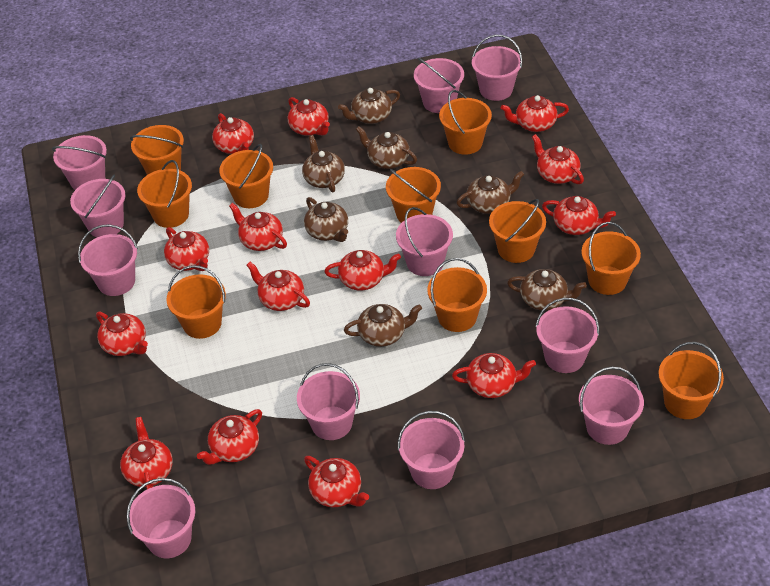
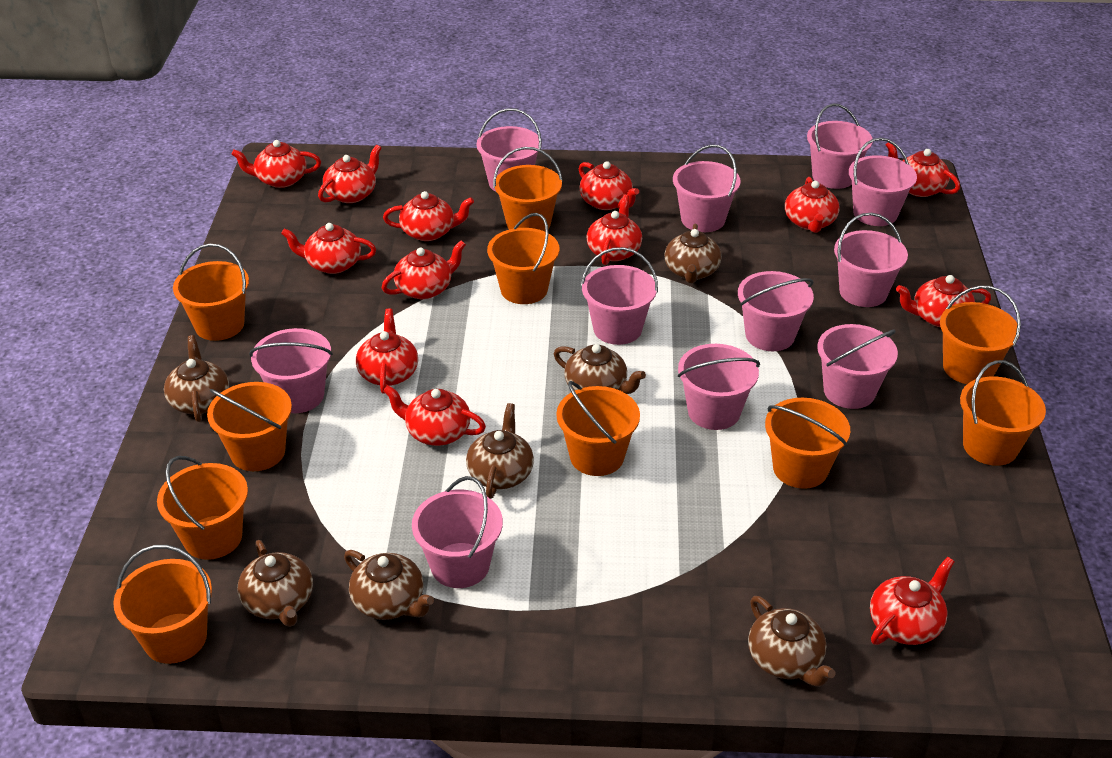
red teapot: 14 -> 13

